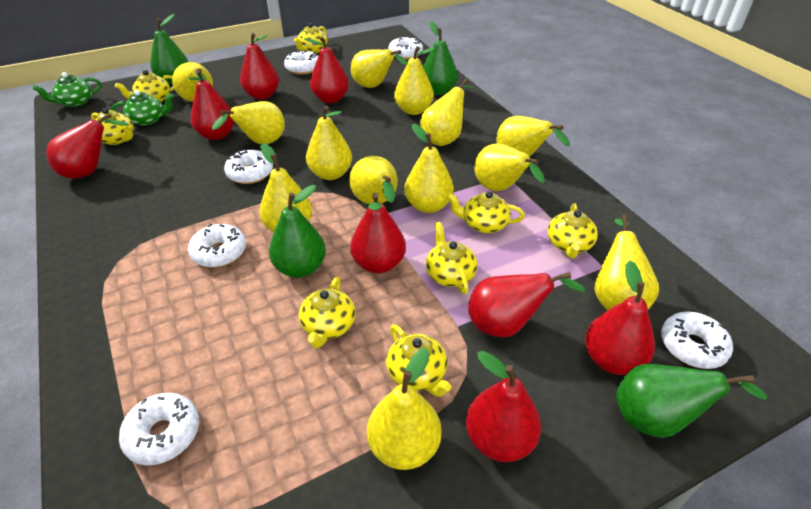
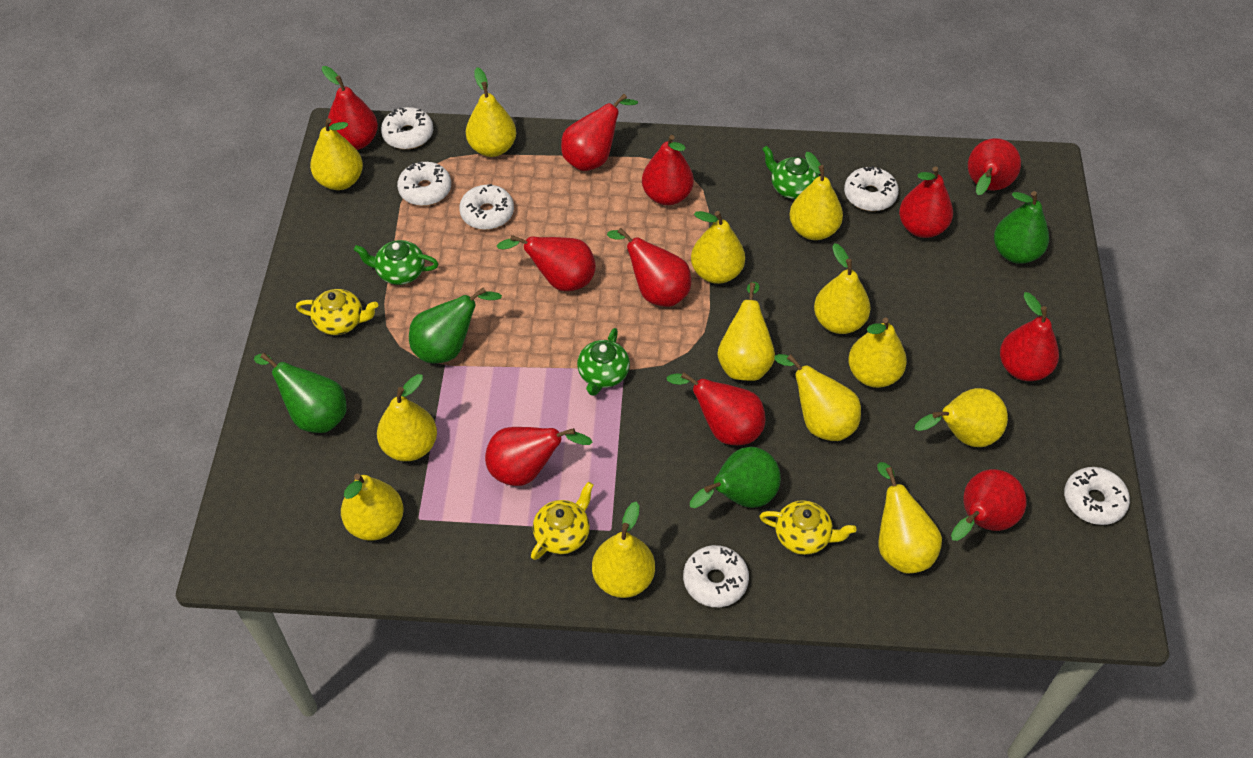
green teapot: 2 -> 3
red pear: 8 -> 11
yellow teapot: 8 -> 3

